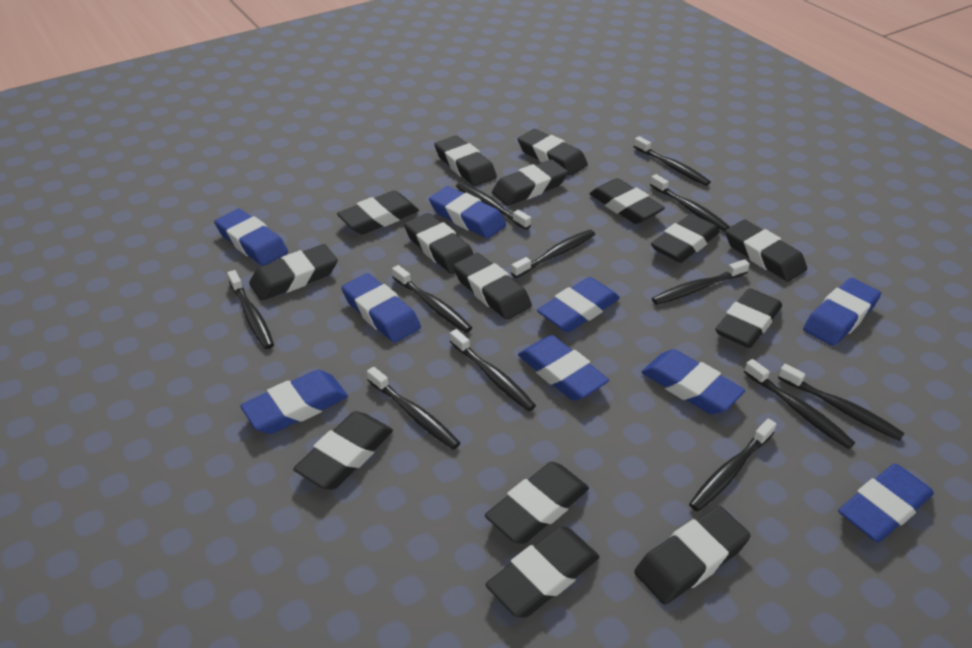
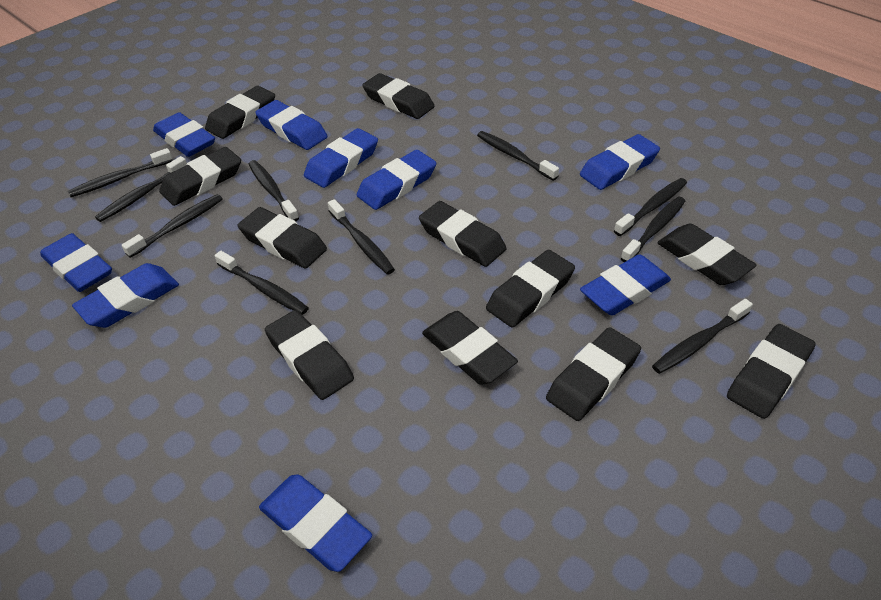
black eraser: 15 -> 11
black toothbrush: 12 -> 10

